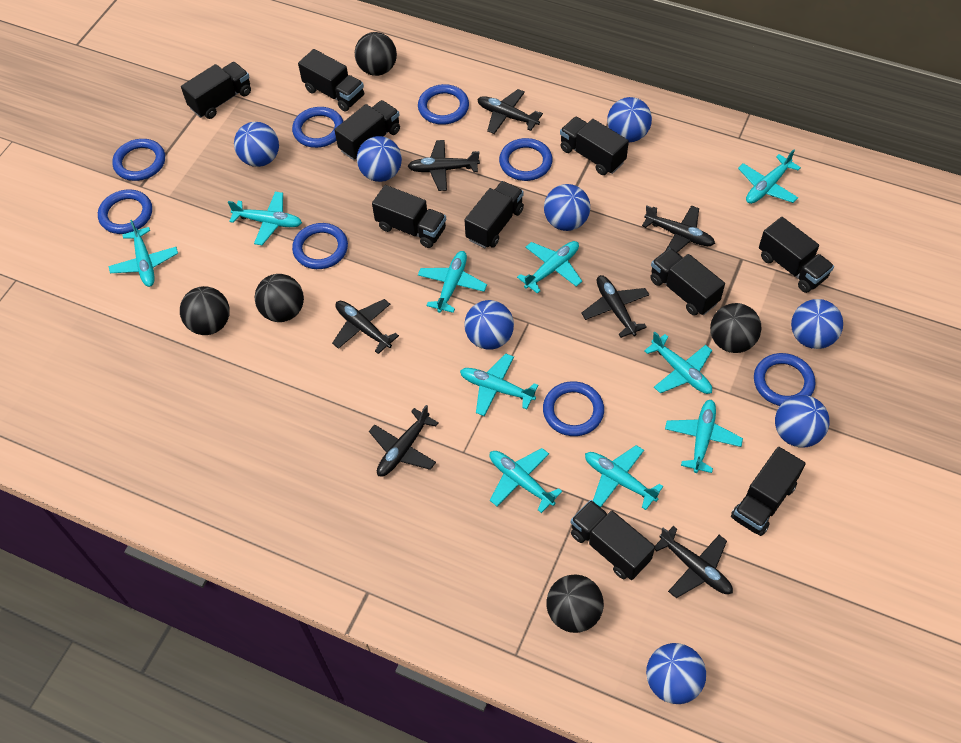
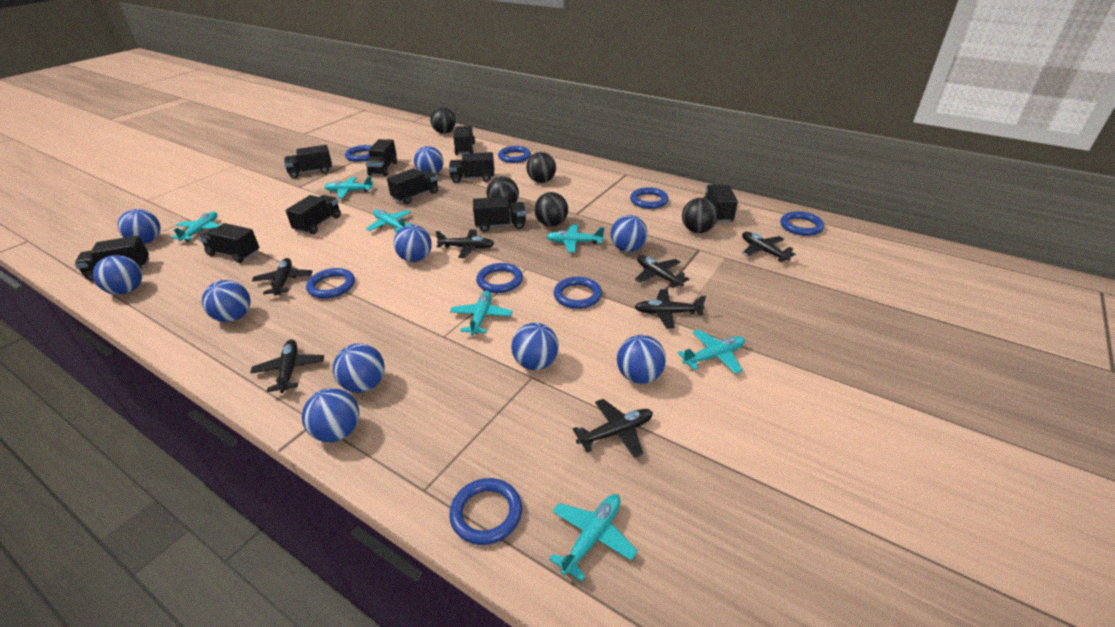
blue ball: 8 -> 10
turquoise plane: 10 -> 7

